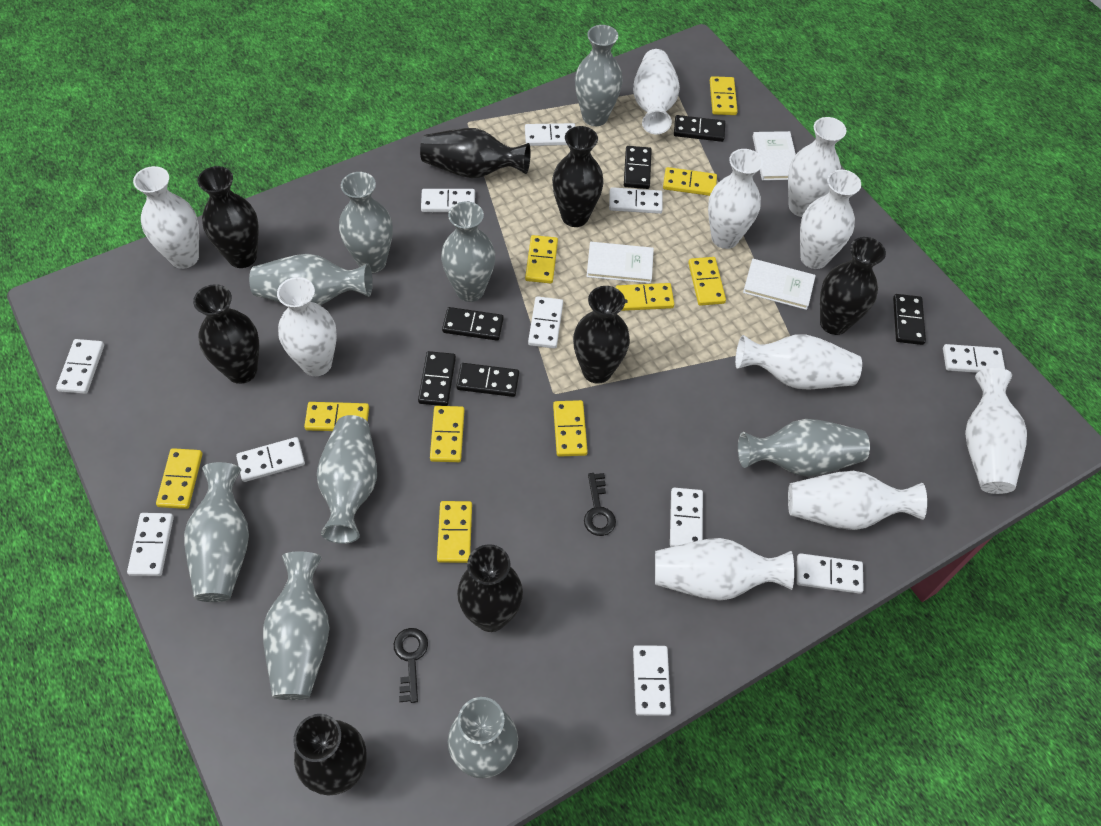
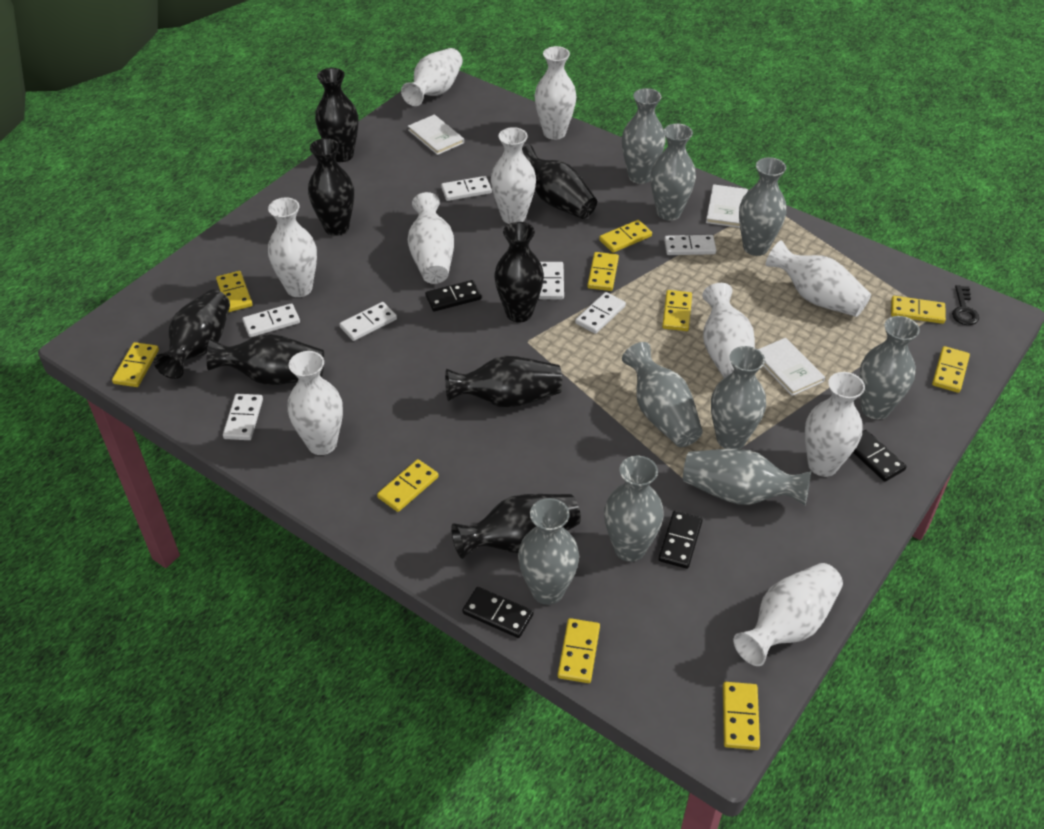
black domino: 6 -> 4
black key: 2 -> 1
white domino: 11 -> 7

